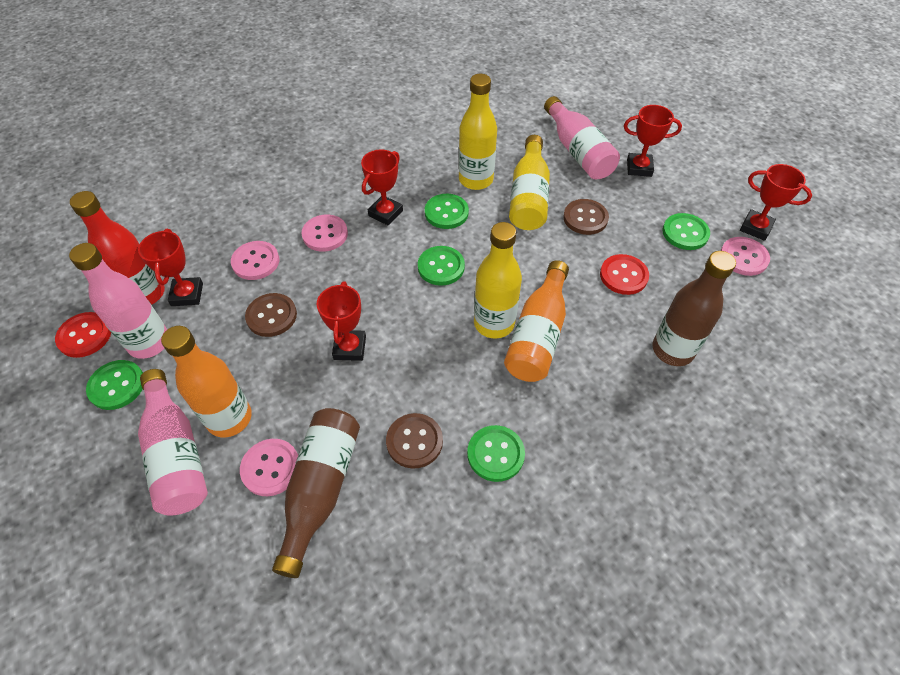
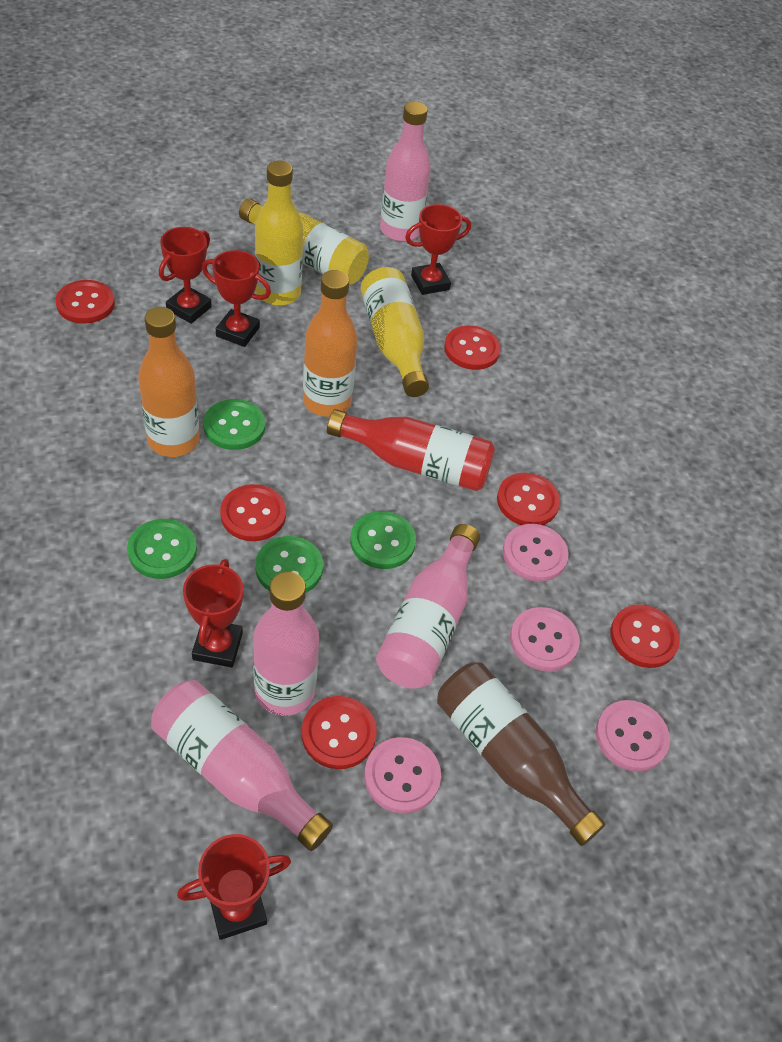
brown bottle: 2 -> 1
brown button: 3 -> 0
green button: 5 -> 4
pink bottle: 3 -> 4
red button: 2 -> 6

